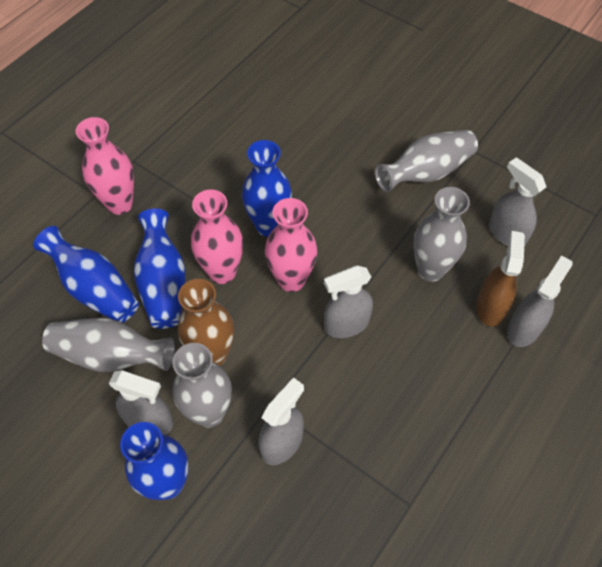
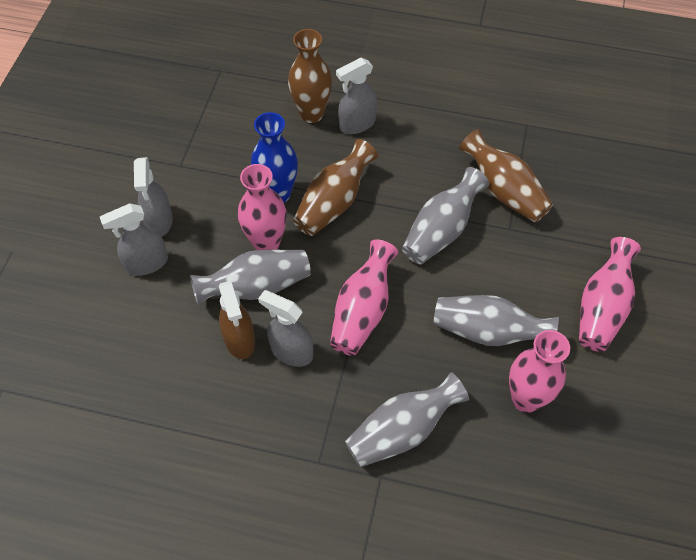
blue vase: 4 -> 1
brown vase: 1 -> 3
grey spray bottle: 5 -> 4
pink vase: 3 -> 4

